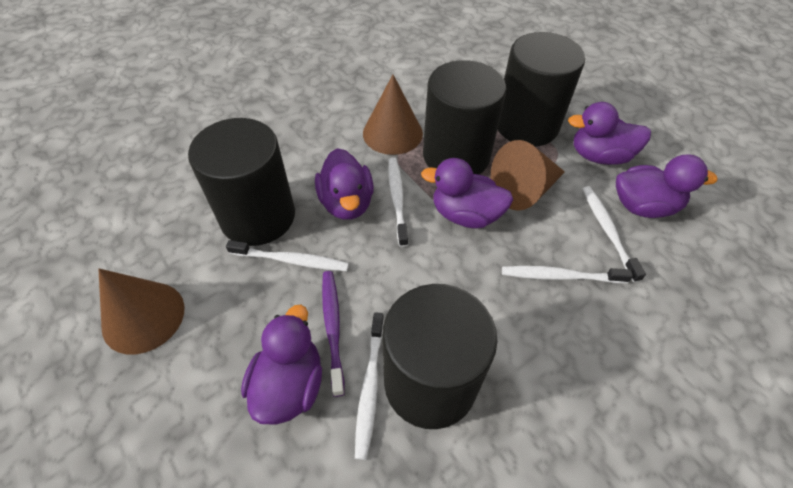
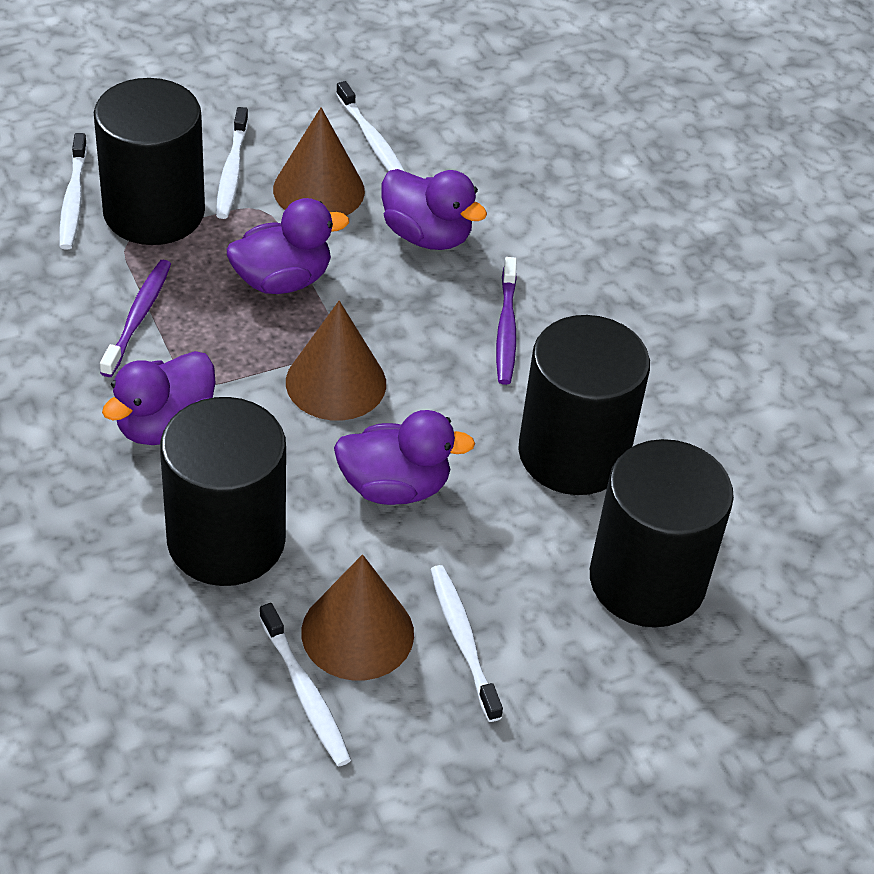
purple duck: 5 -> 4
purple toothbrush: 1 -> 2

